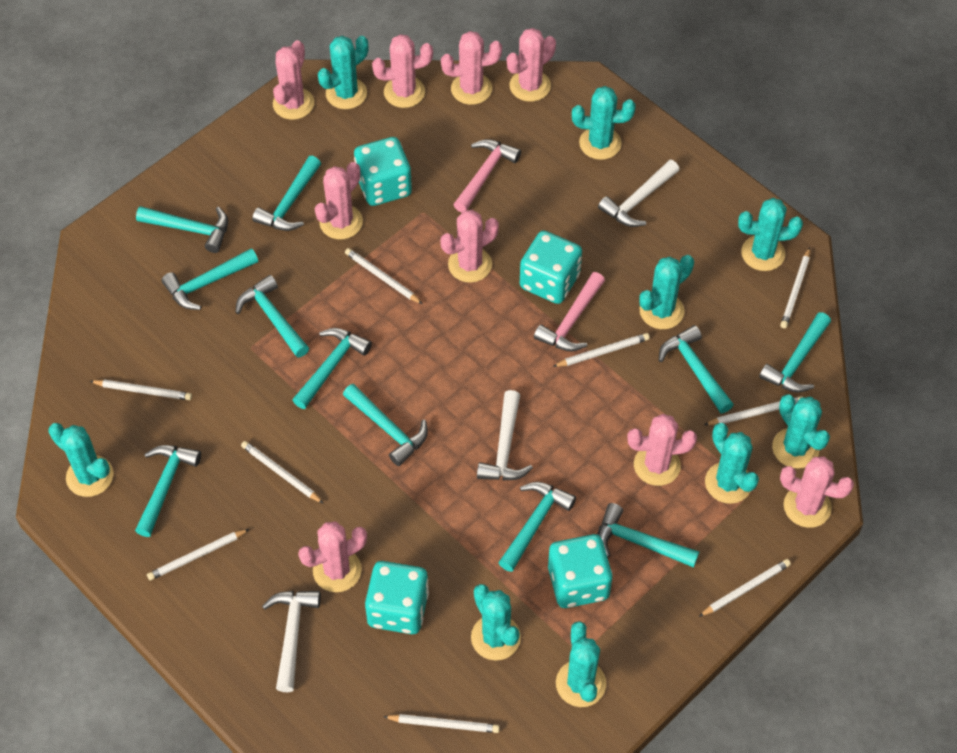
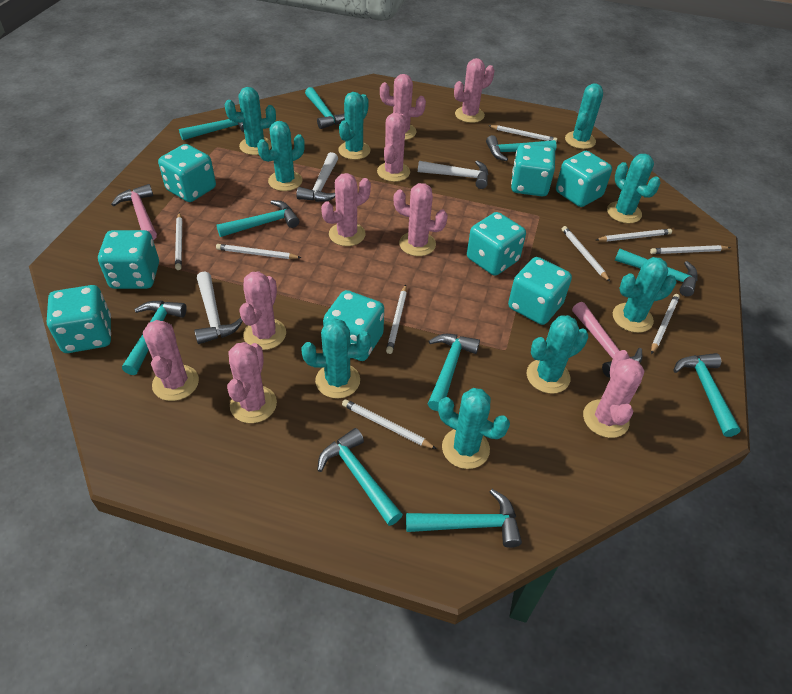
turquoise dice: 4 -> 8
turquoise hammer: 11 -> 10

